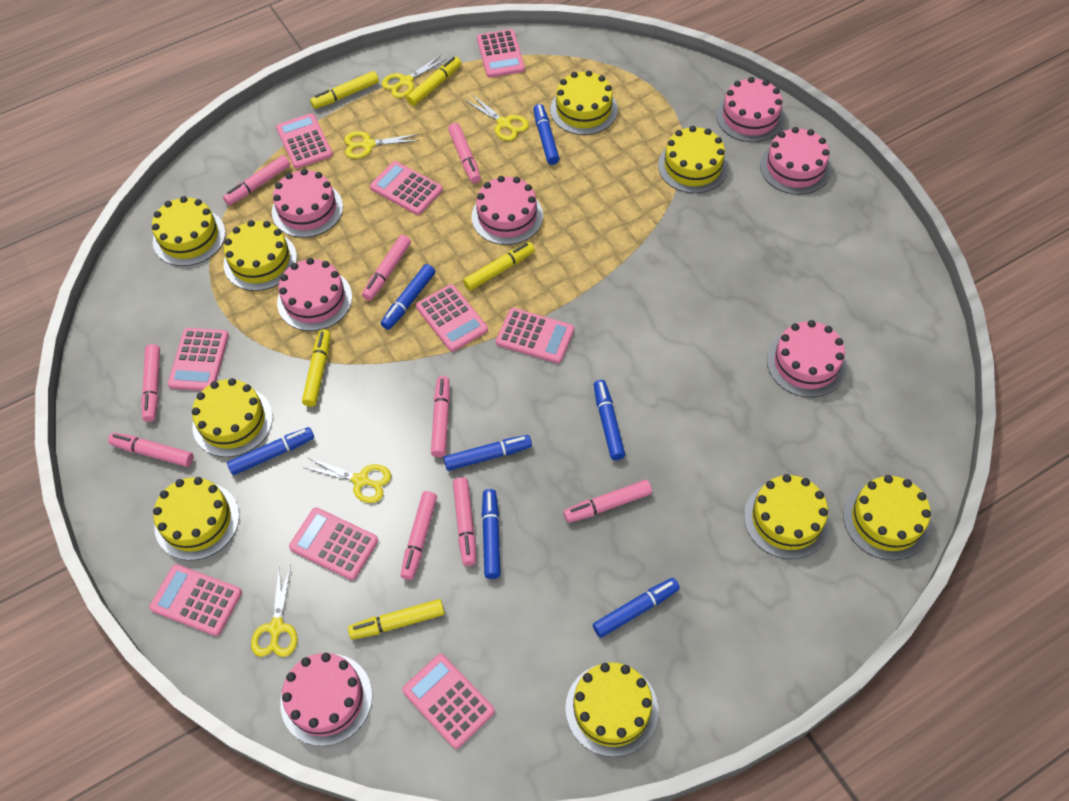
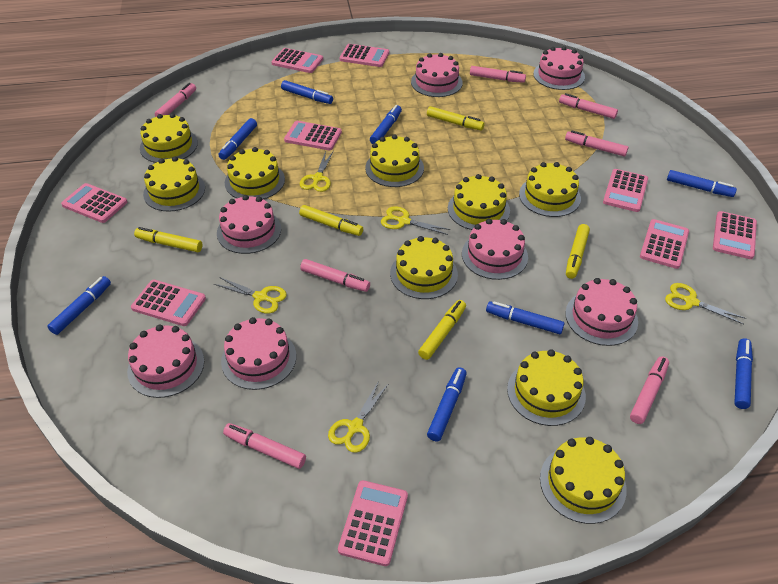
blue marker: 7 -> 8
pink marker: 9 -> 7

